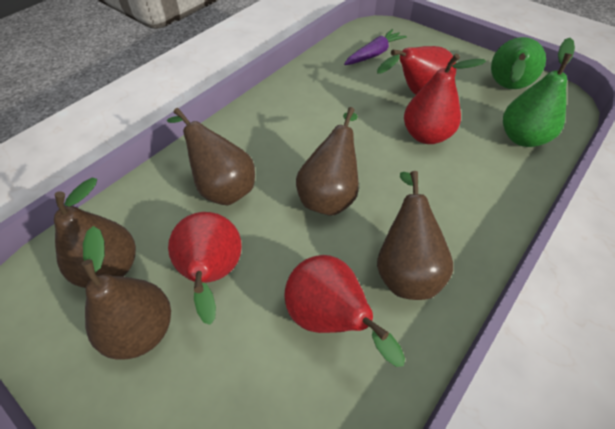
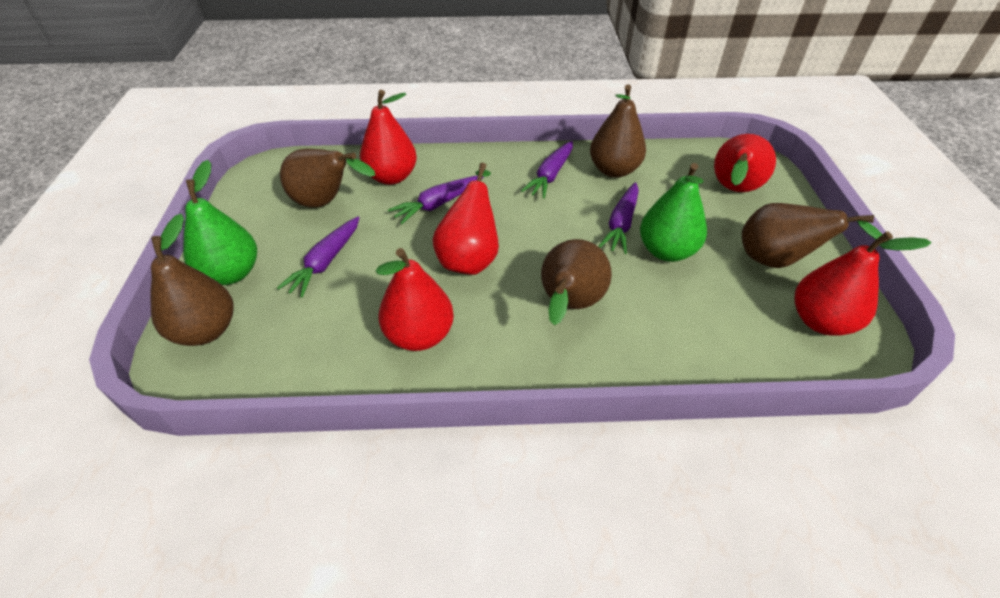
purple carrot: 1 -> 4
red pear: 4 -> 5

